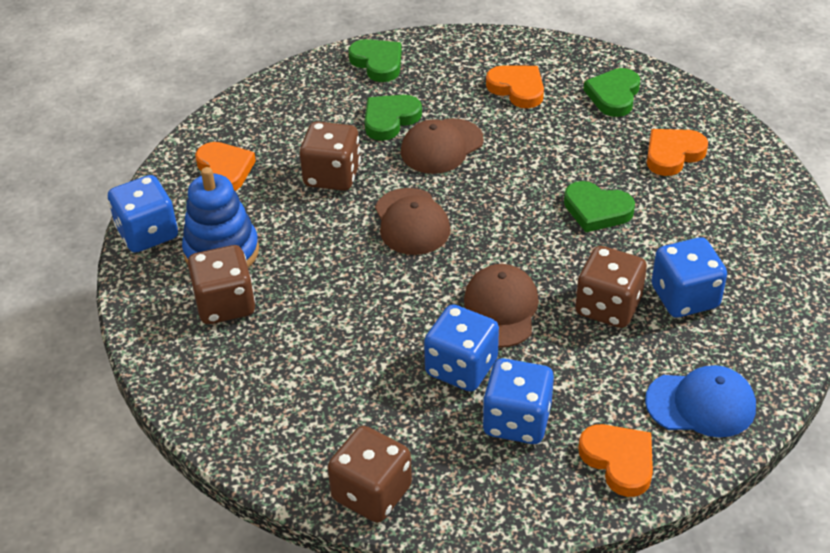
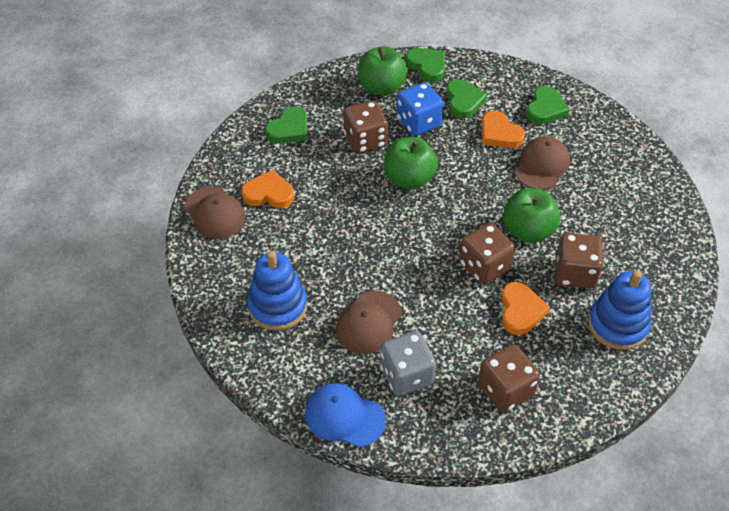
blue dice: 4 -> 1
blue stacking toy: 1 -> 2
green apple: 0 -> 3
grey dice: 0 -> 1
orange heart: 4 -> 3

